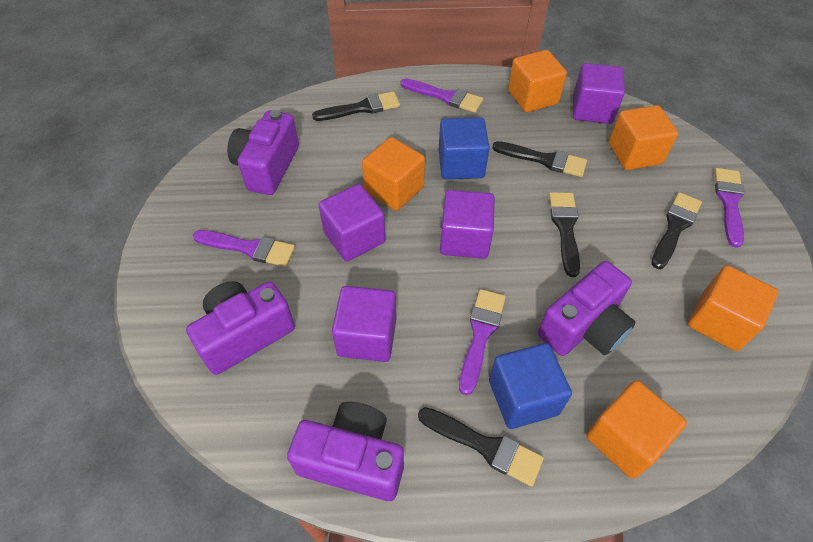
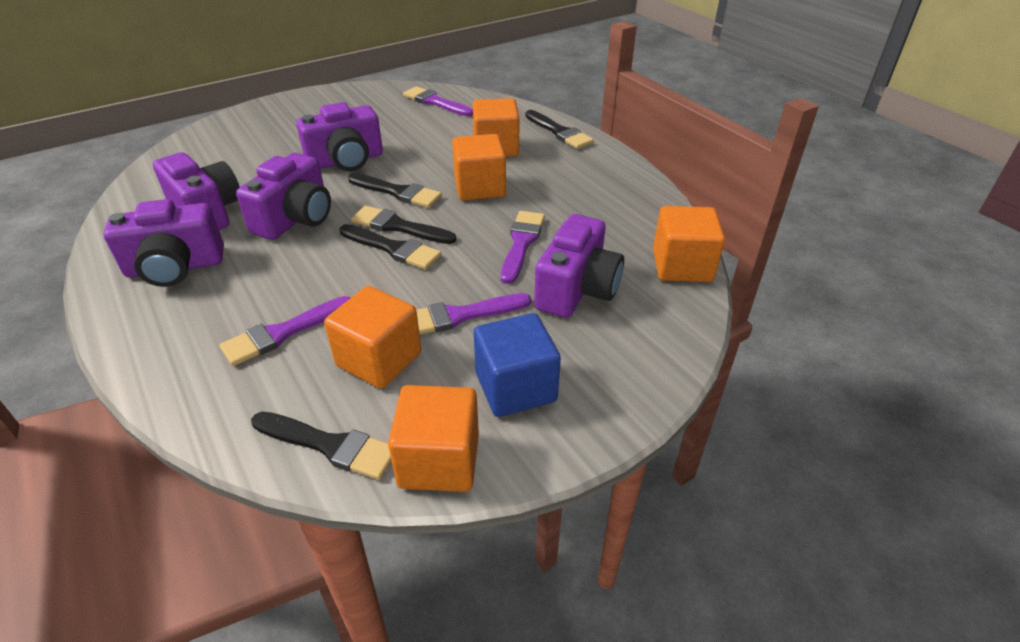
blue cube: 2 -> 1
purple camera: 4 -> 5
purple cube: 4 -> 0

